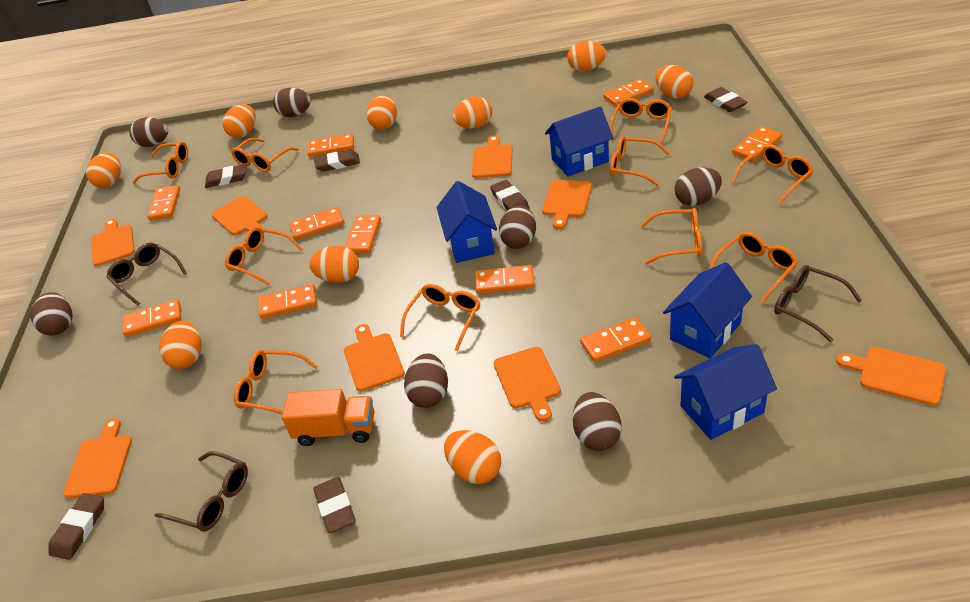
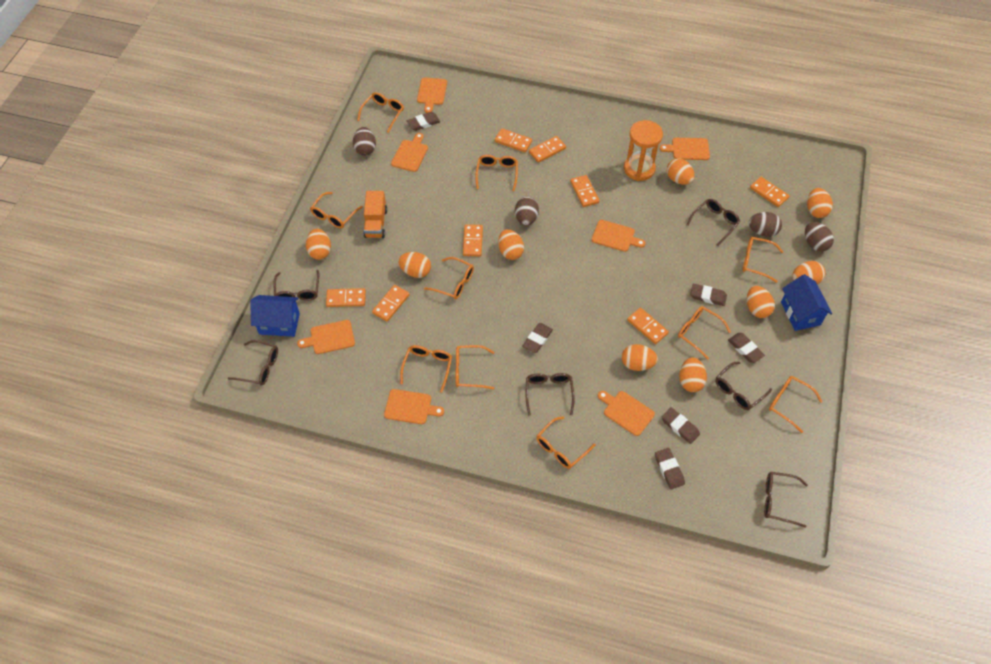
blue house: 4 -> 2
brown egg: 7 -> 4
brown glasses: 3 -> 6
orange cutting board: 8 -> 7
orange domino: 10 -> 8
orange hourglass: 0 -> 1

